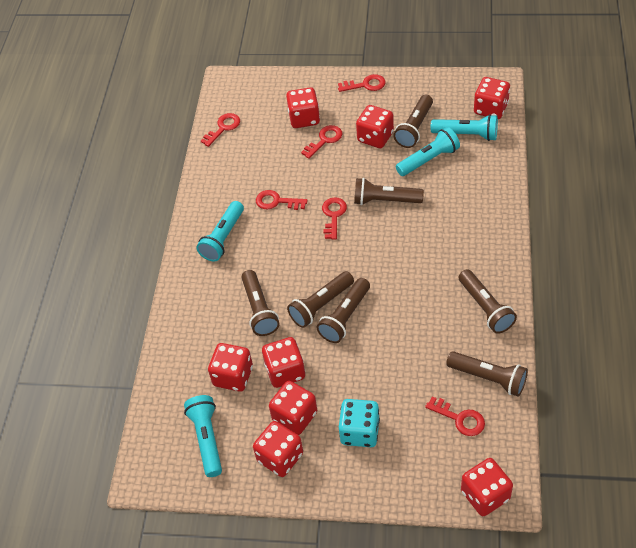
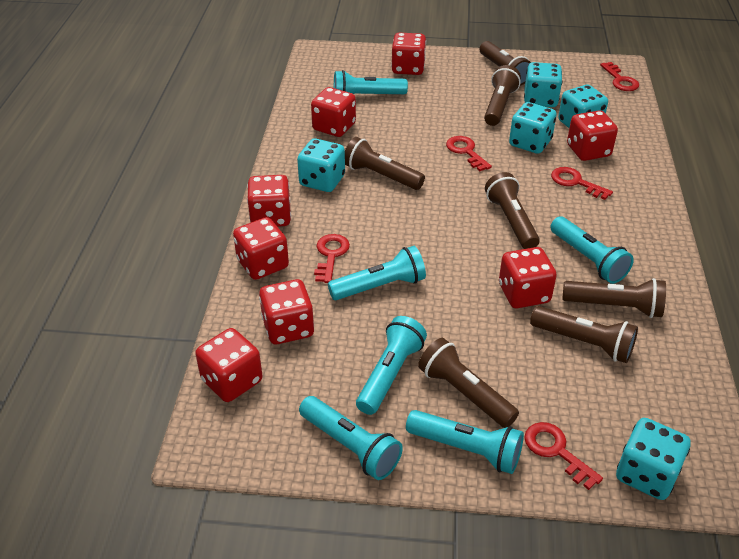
red key: 6 -> 5
turquoise dice: 1 -> 5
turquoise flashlight: 4 -> 6

